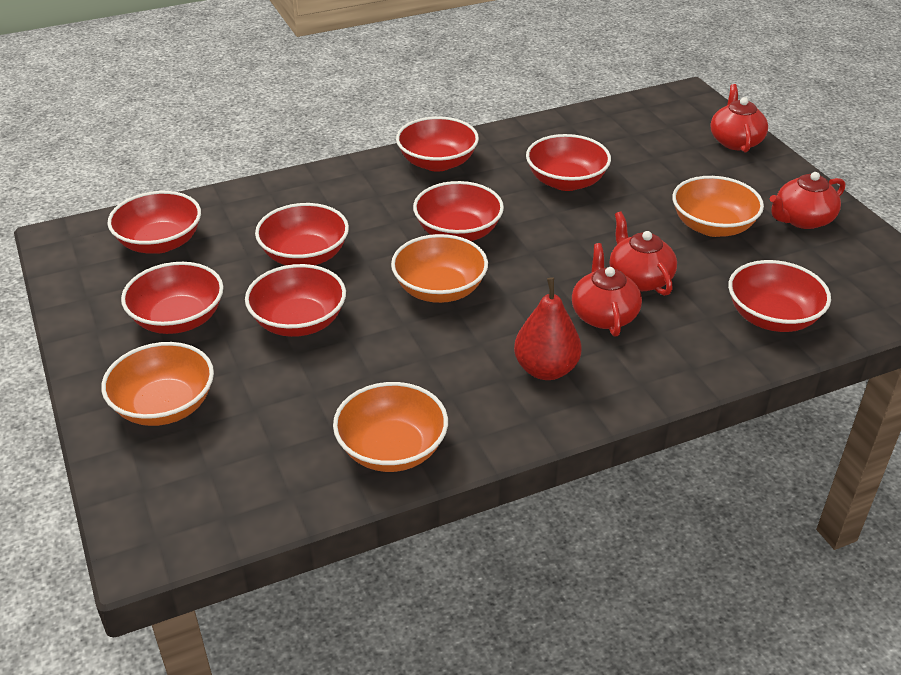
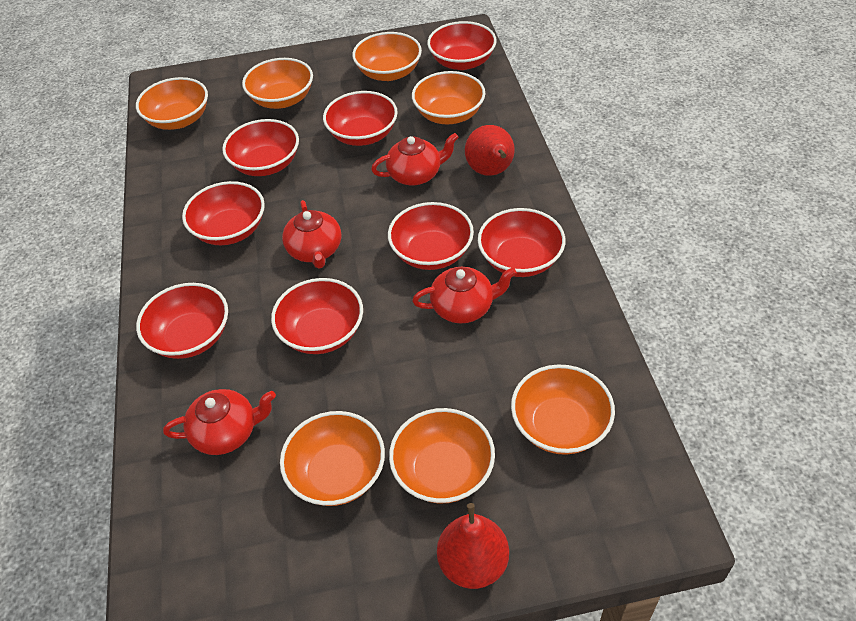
orange bowl: 4 -> 7
red pear: 1 -> 2

